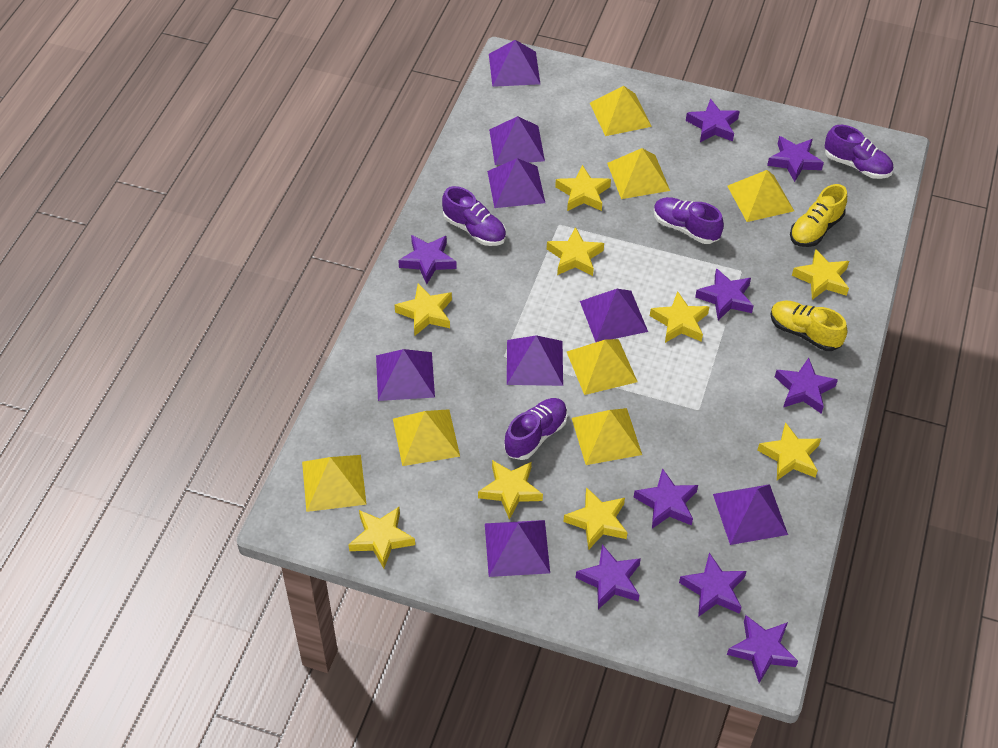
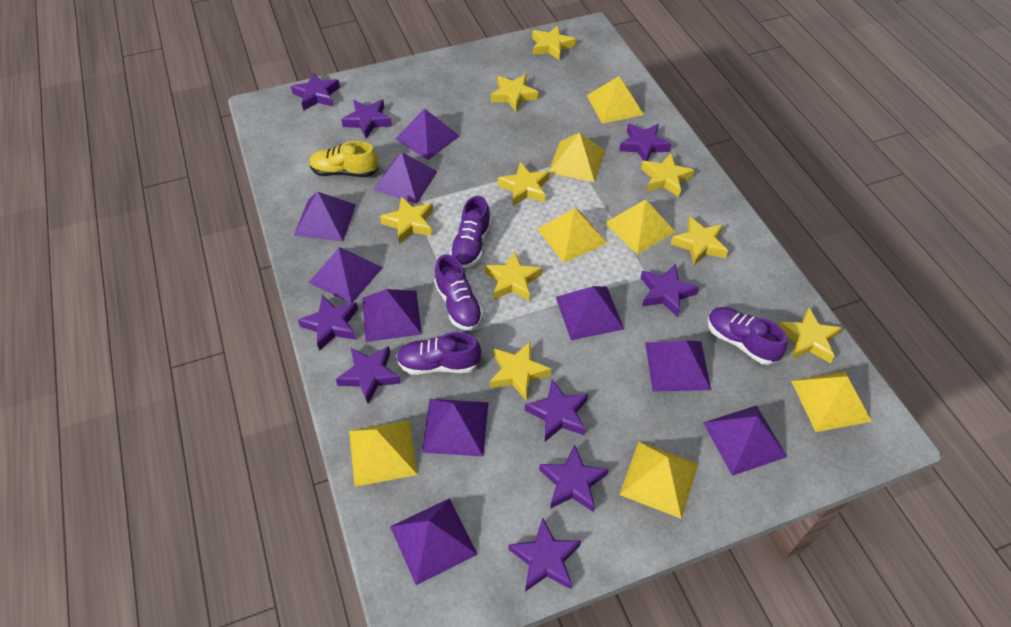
purple pyramid: 8 -> 10
yellow shoe: 2 -> 1

